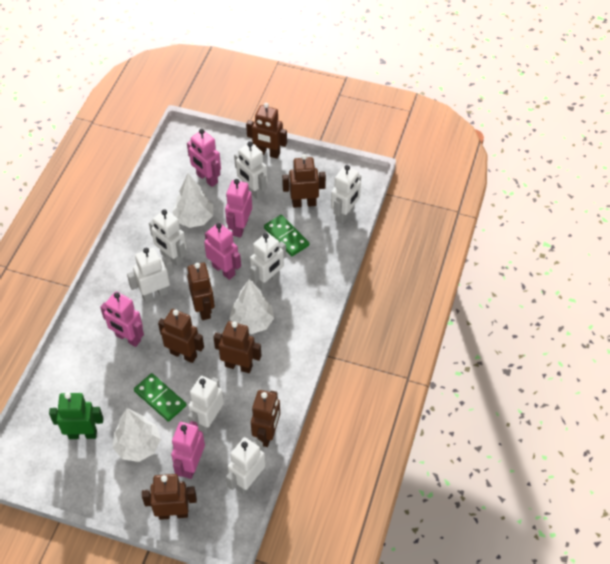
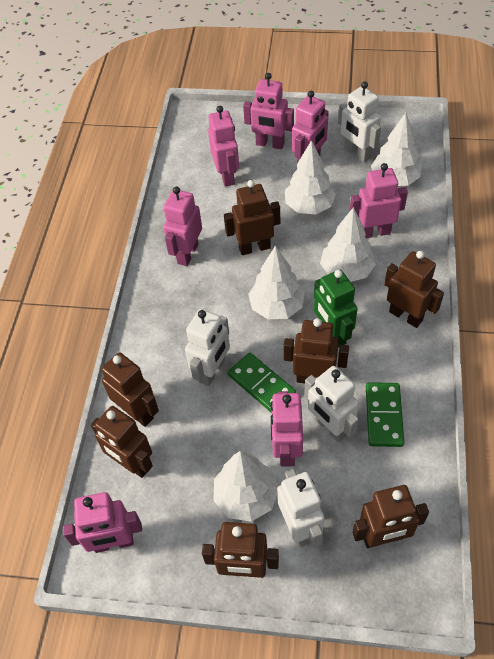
pink robot: 5 -> 7
white robot: 7 -> 4
white tree: 3 -> 5

